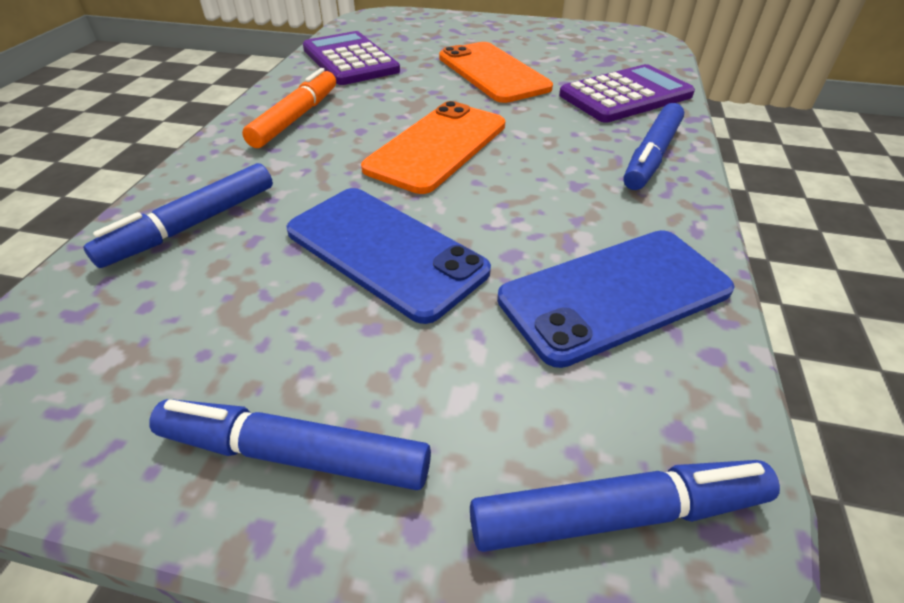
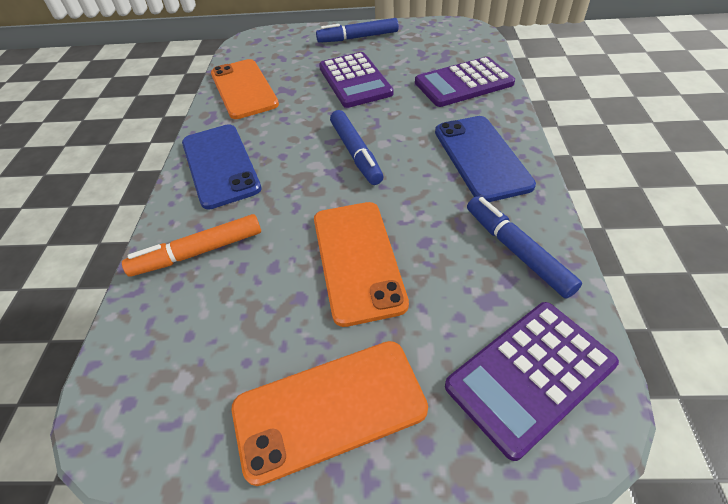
blue marker: 4 -> 3
orange phone: 2 -> 3
purple calculator: 2 -> 3

